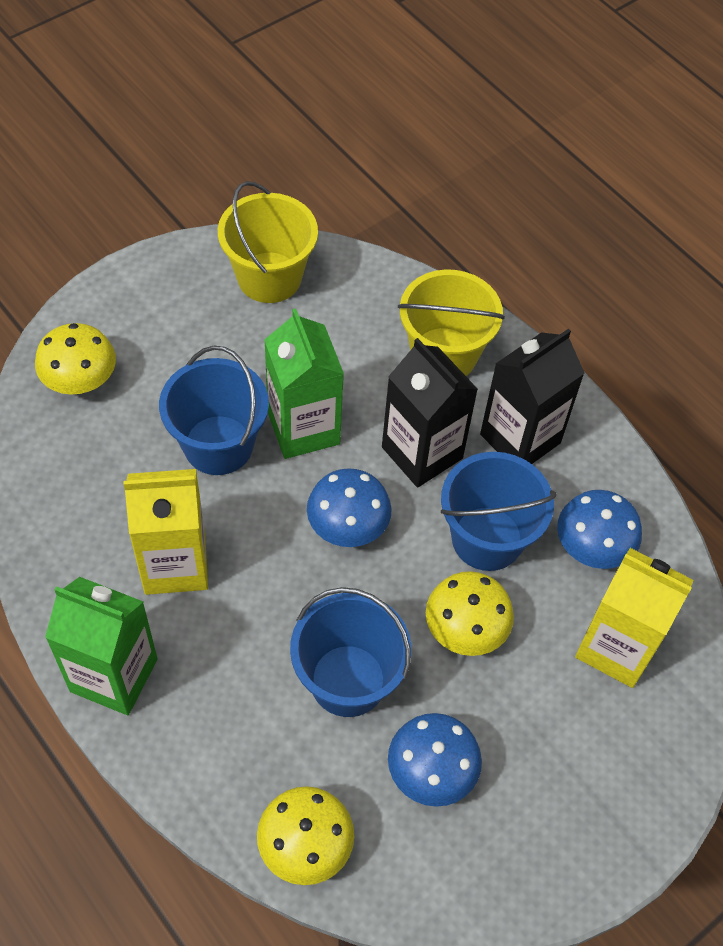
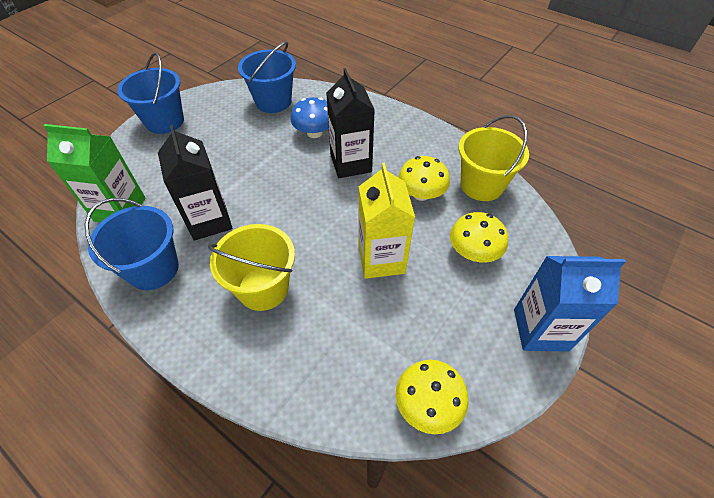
blue carton: 0 -> 1
blue mushroom: 3 -> 1
green carton: 2 -> 1
yellow carton: 2 -> 1

